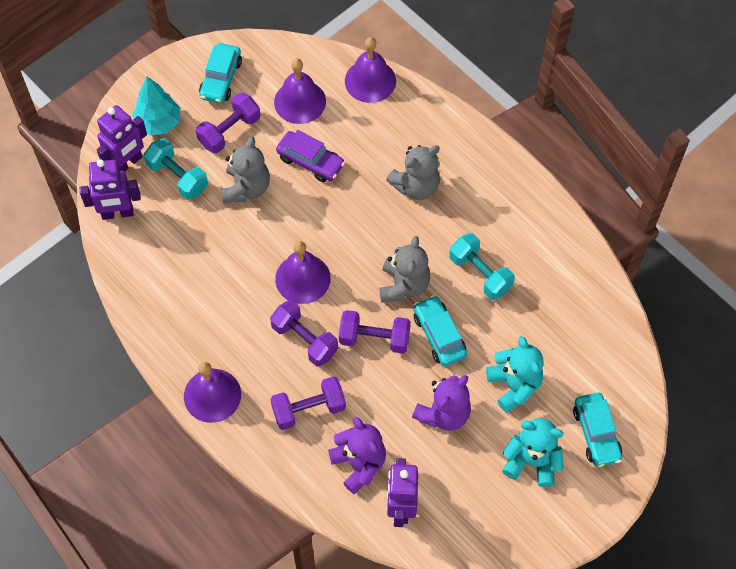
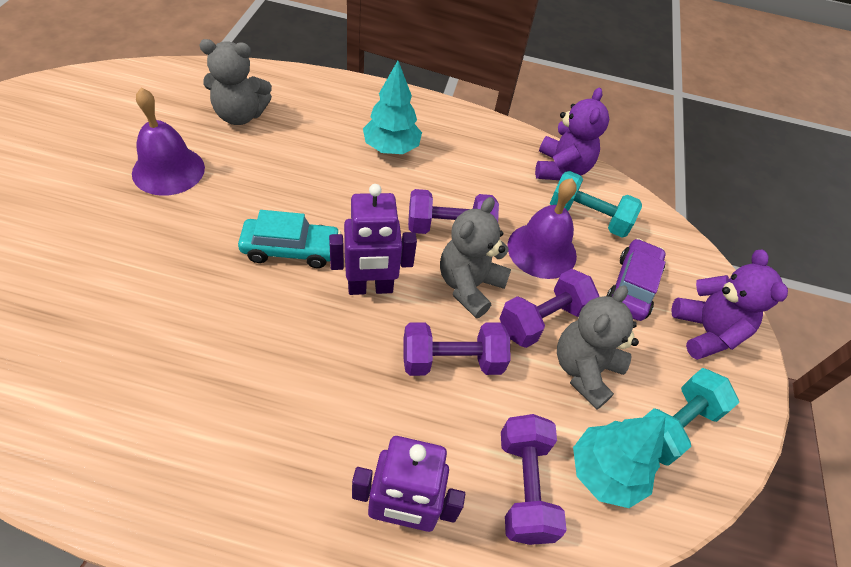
purple bell: 4 -> 2
purple robot: 3 -> 2
turquoise car: 3 -> 1
turquoise teddy bear: 2 -> 0
turquoise tree: 1 -> 2

